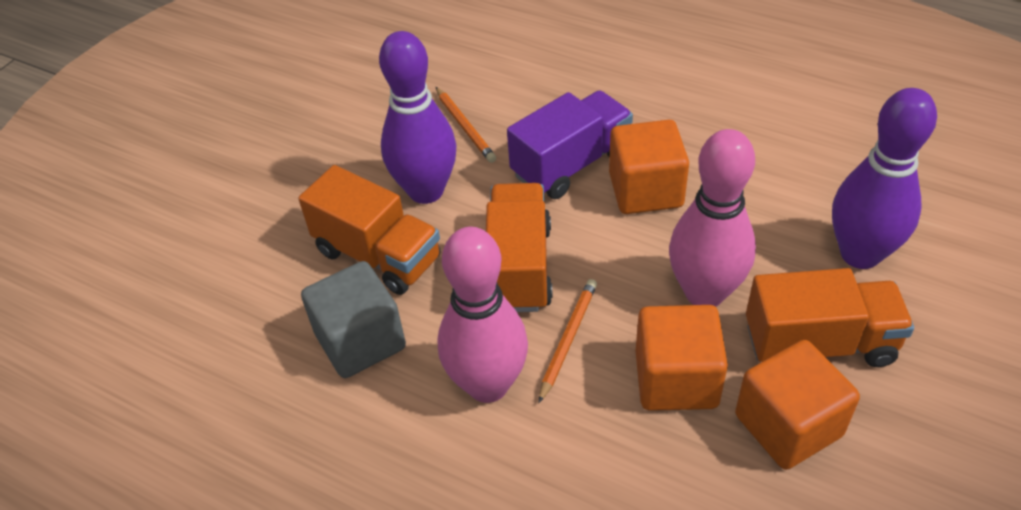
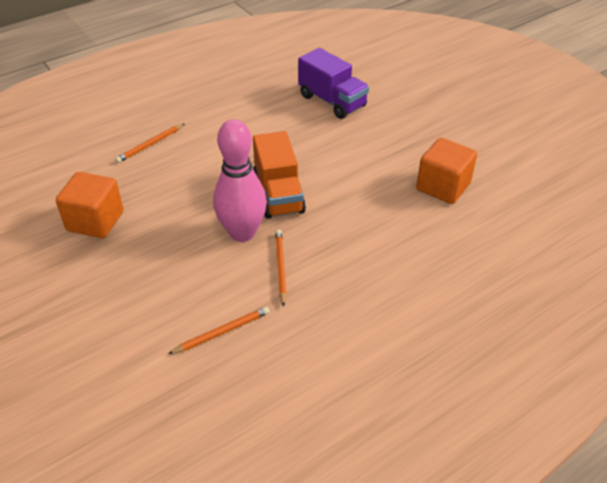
grey cube: 1 -> 0
orange cube: 3 -> 2
orange pencil: 2 -> 3
orange truck: 3 -> 1
pink bowling pin: 2 -> 1
purple bowling pin: 2 -> 0

